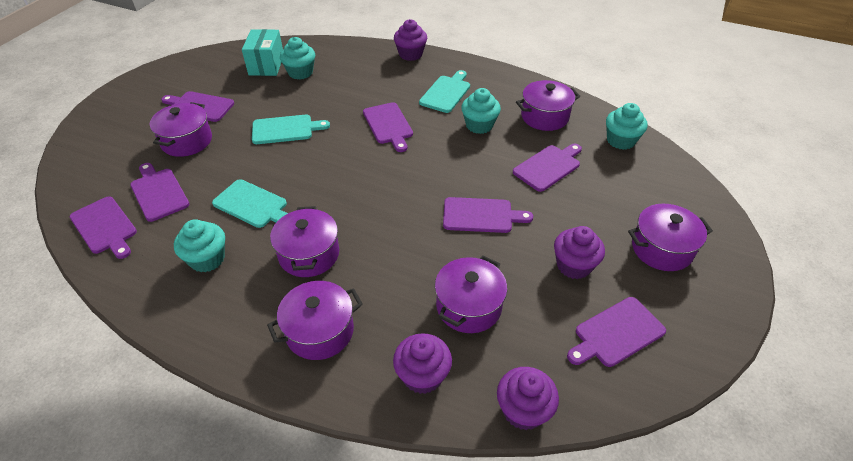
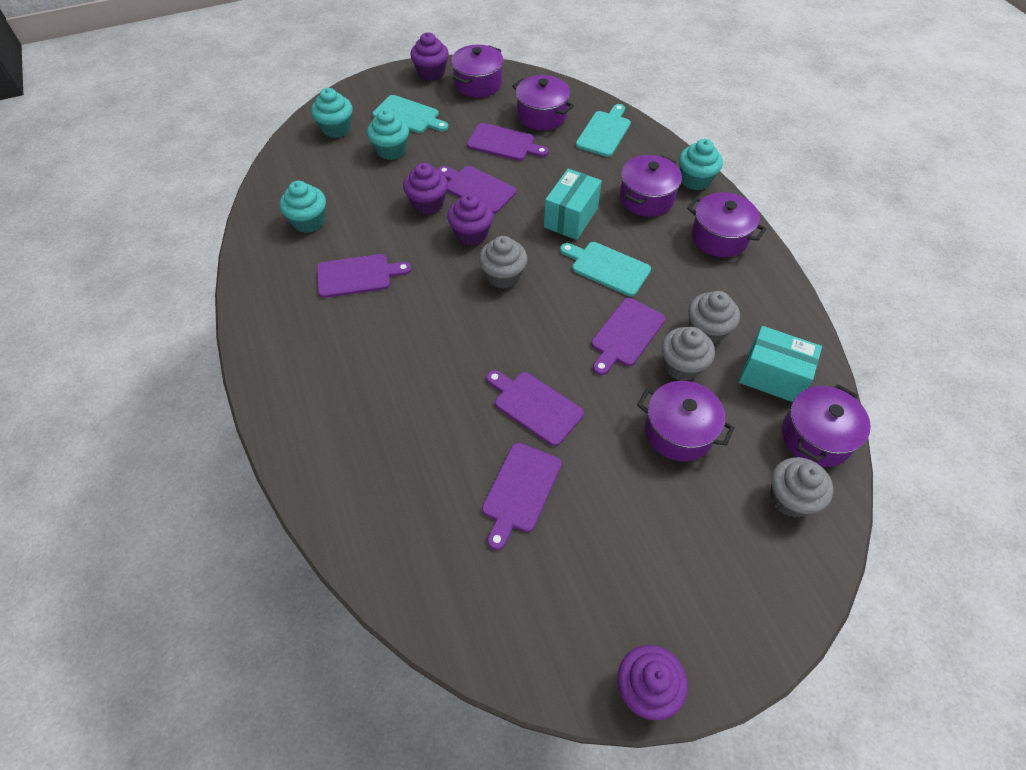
grey cupcake: 0 -> 4
purple cutting board: 7 -> 6
turquoise box: 1 -> 2

